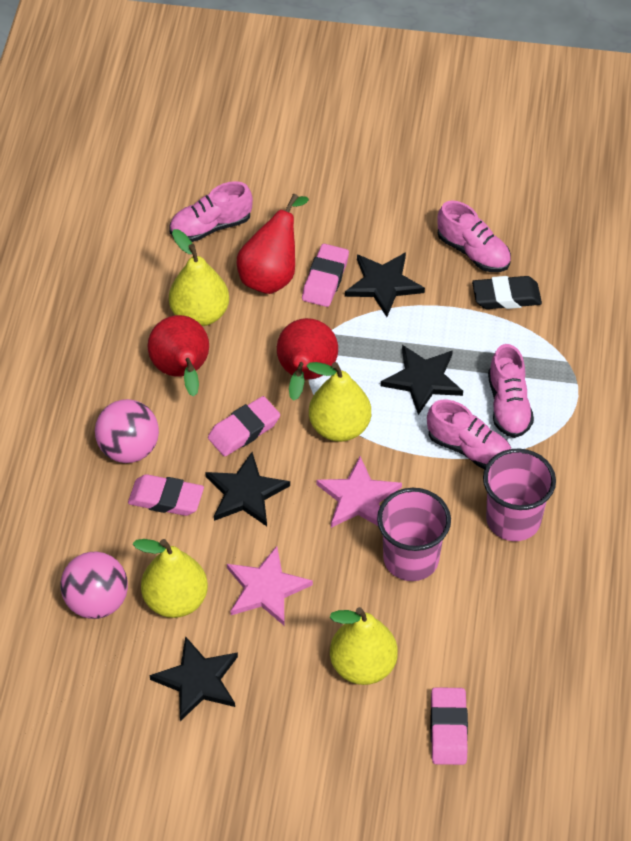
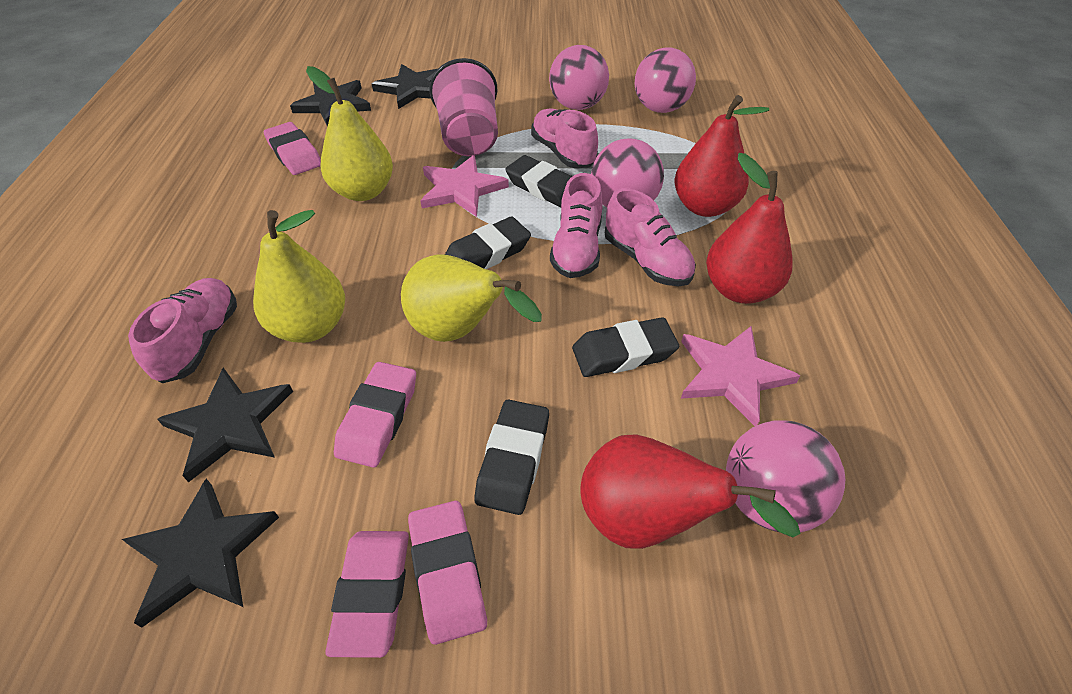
black eraser: 1 -> 4
pink ball: 2 -> 4
pink cup: 2 -> 1
yellow pear: 4 -> 3

